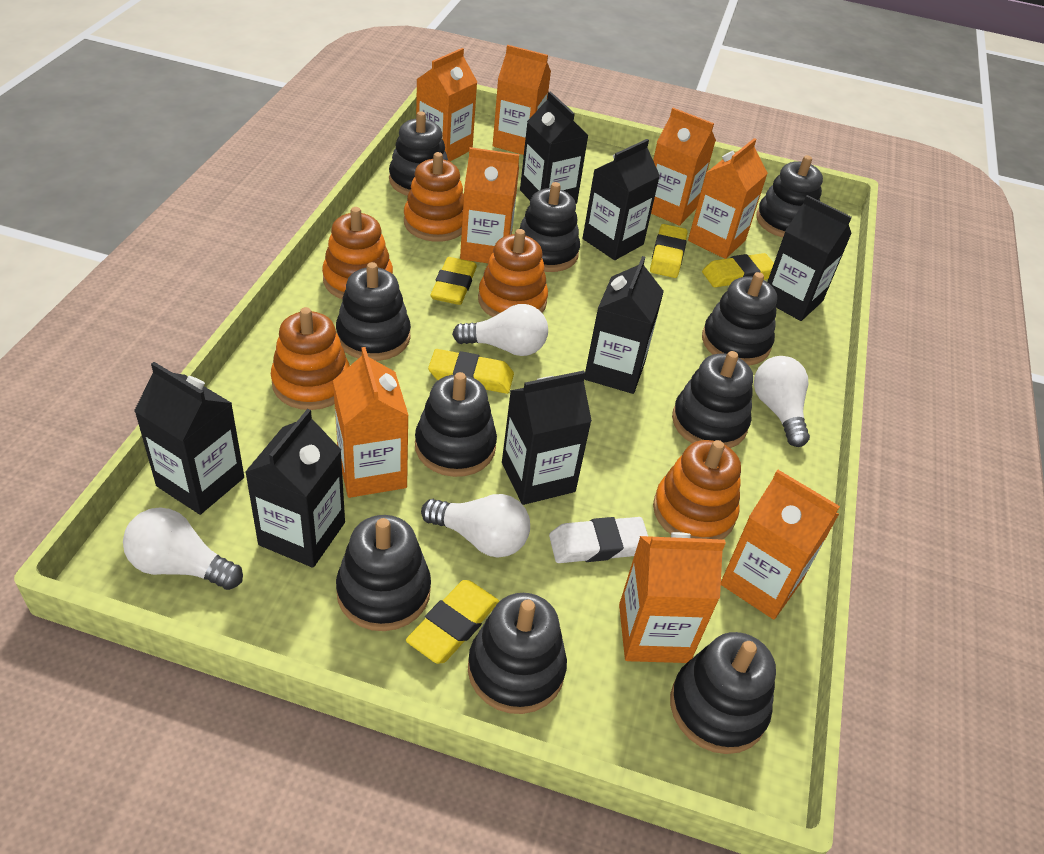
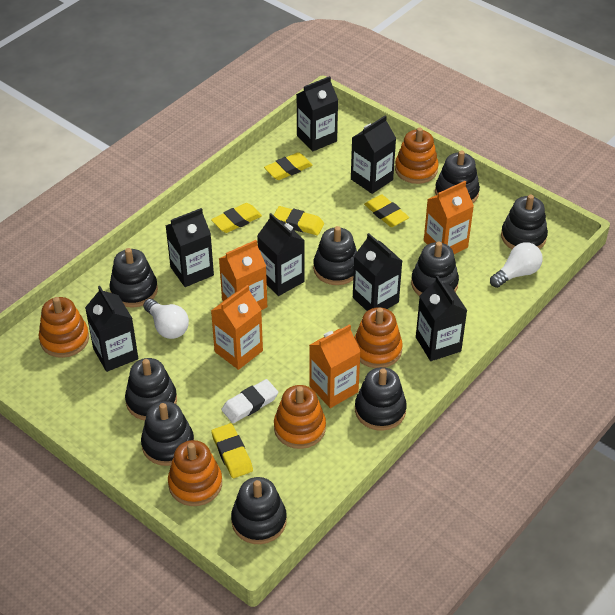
black stacking toy: 10 -> 9
orange carton: 8 -> 4
white light bulb: 4 -> 2

